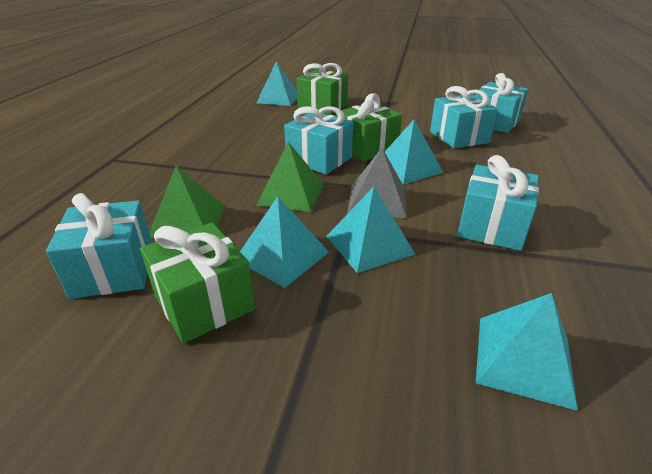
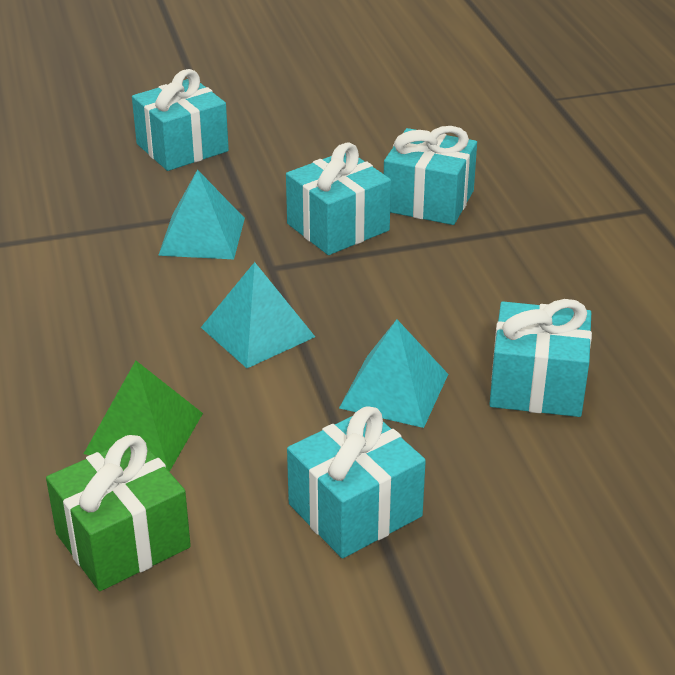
green gift: 3 -> 1
green pyramid: 2 -> 1
grey pyramid: 1 -> 0
turquoise pyramid: 5 -> 3

